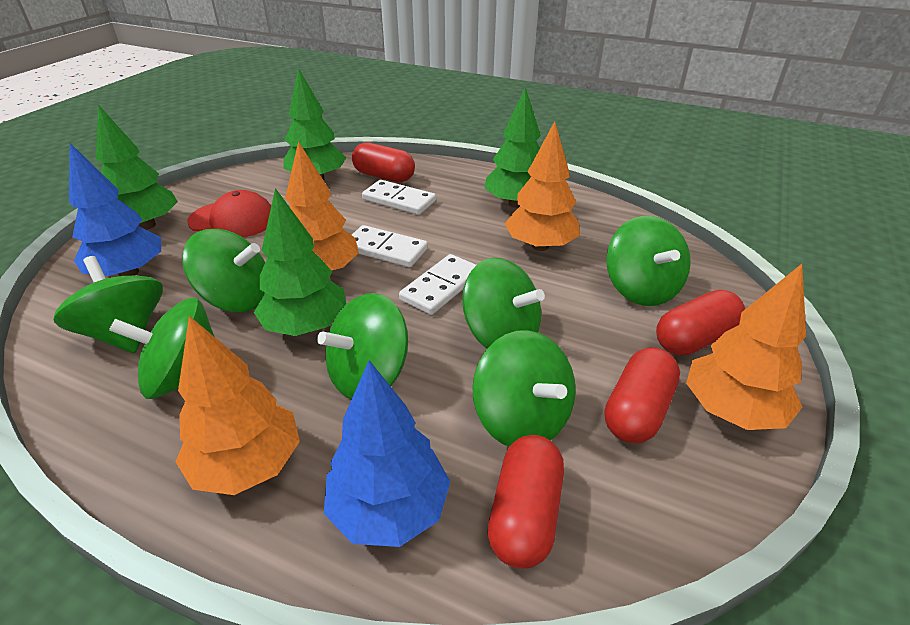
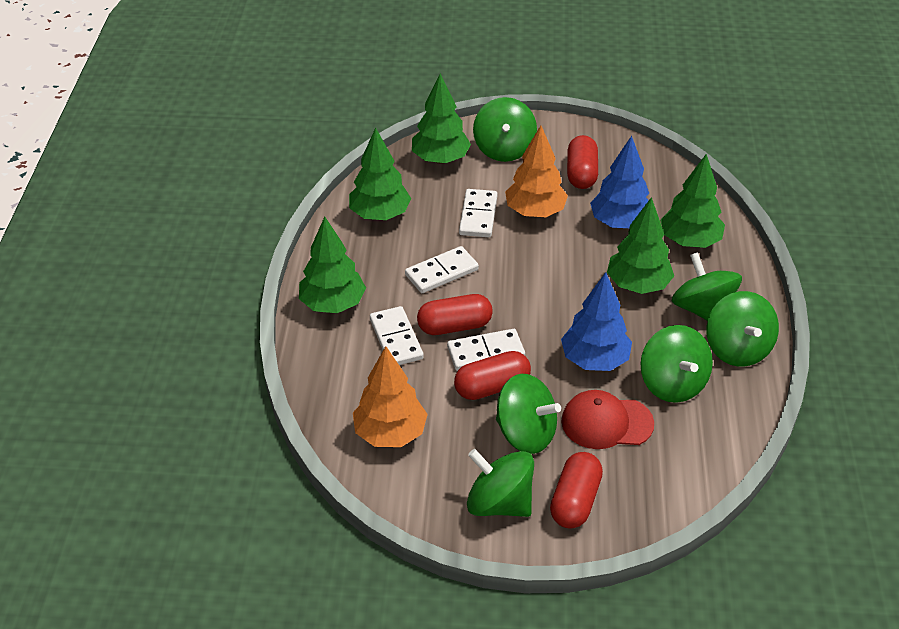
green spinning top: 7 -> 6
green tree: 4 -> 5
orange tree: 4 -> 2
white domino: 3 -> 4

